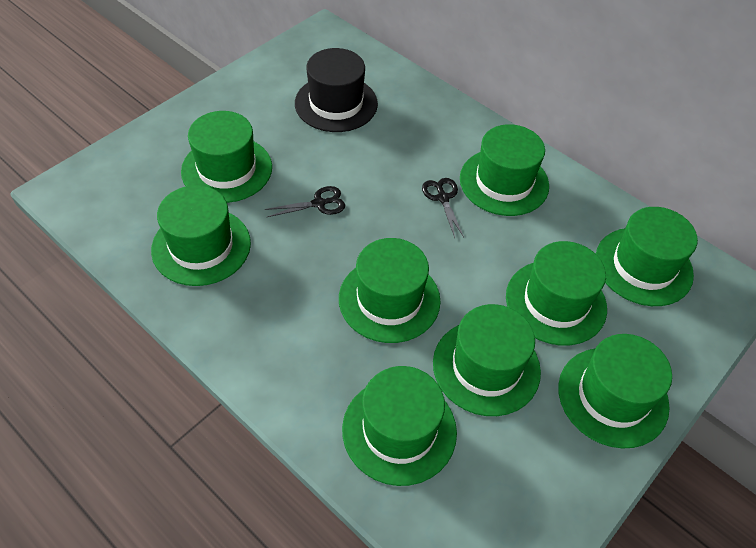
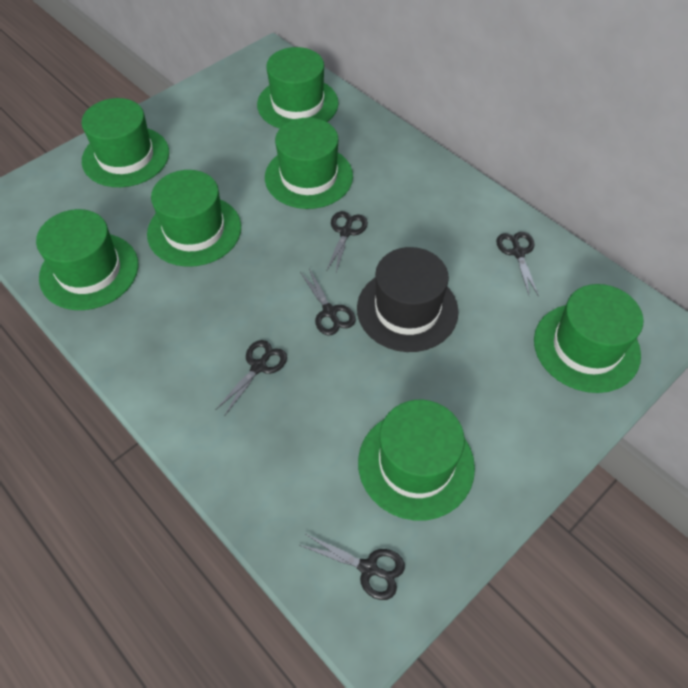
black scissors: 2 -> 5
green hat: 9 -> 7

